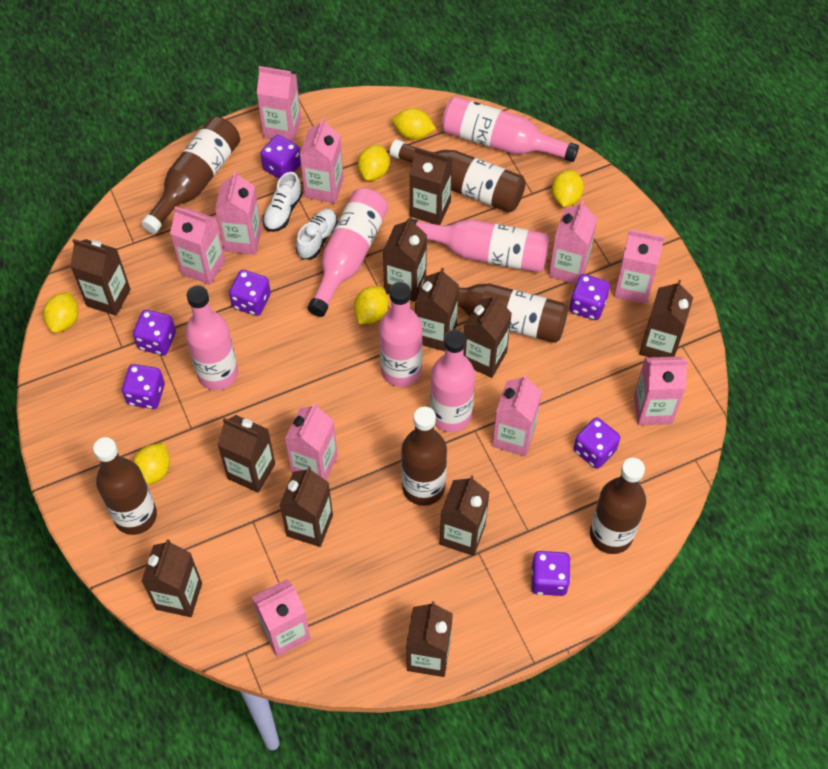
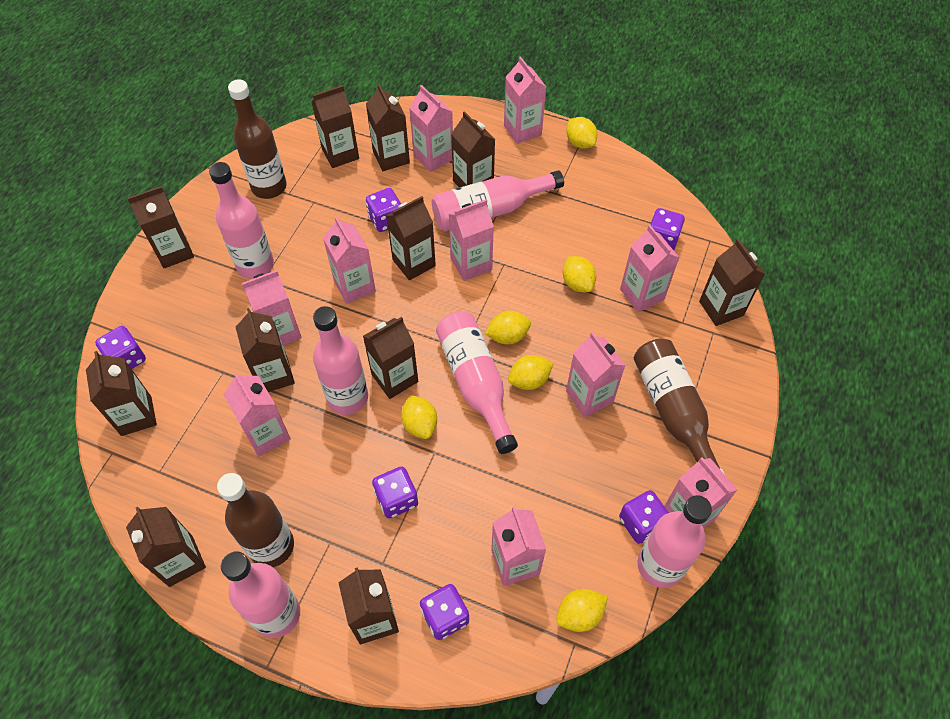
brown bottle: 6 -> 3
purple dice: 7 -> 6
white shoe: 2 -> 0

